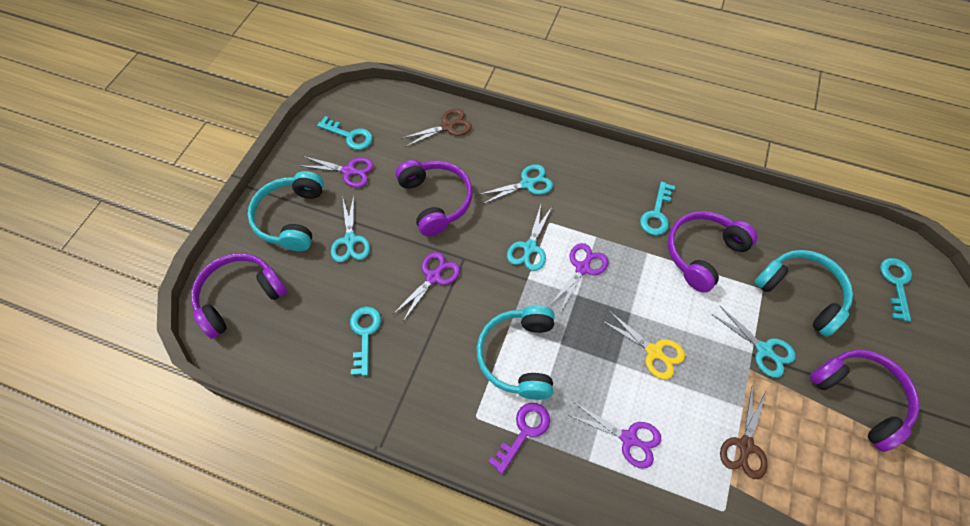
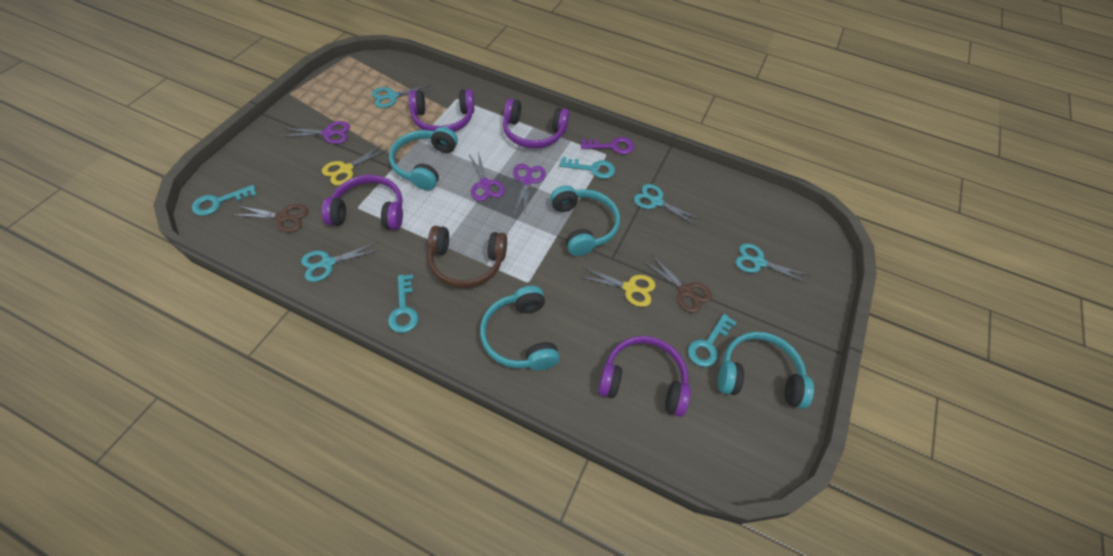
brown headphones: 0 -> 1
purple scissors: 4 -> 3
turquoise headphones: 3 -> 4
yellow scissors: 1 -> 2

